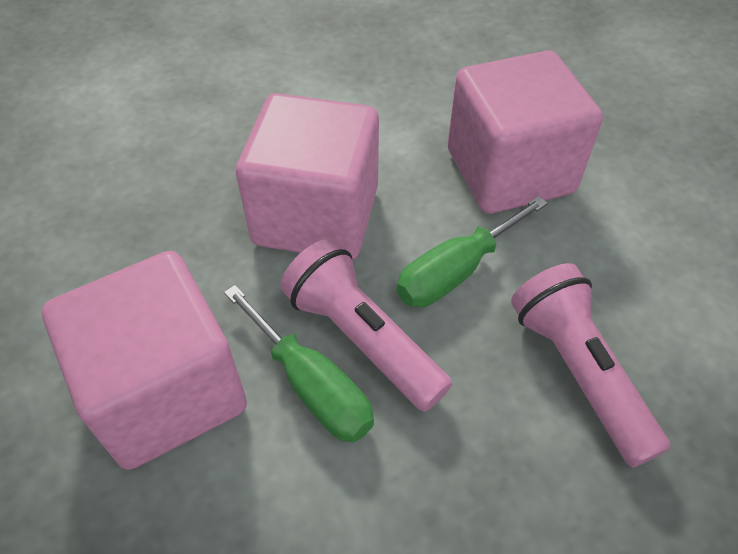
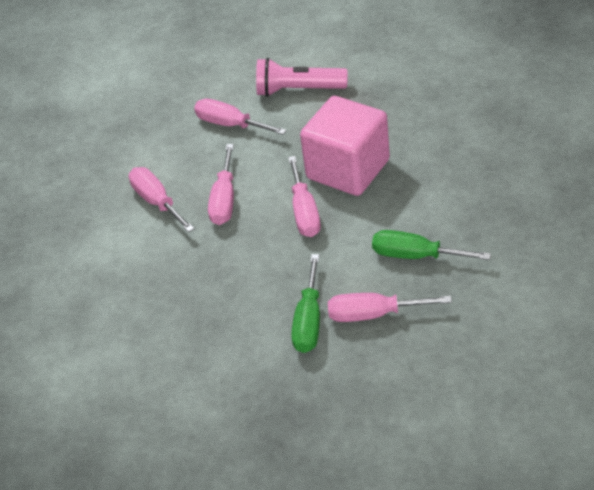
pink cube: 3 -> 1
pink flashlight: 2 -> 1
pink screwdriver: 0 -> 5

